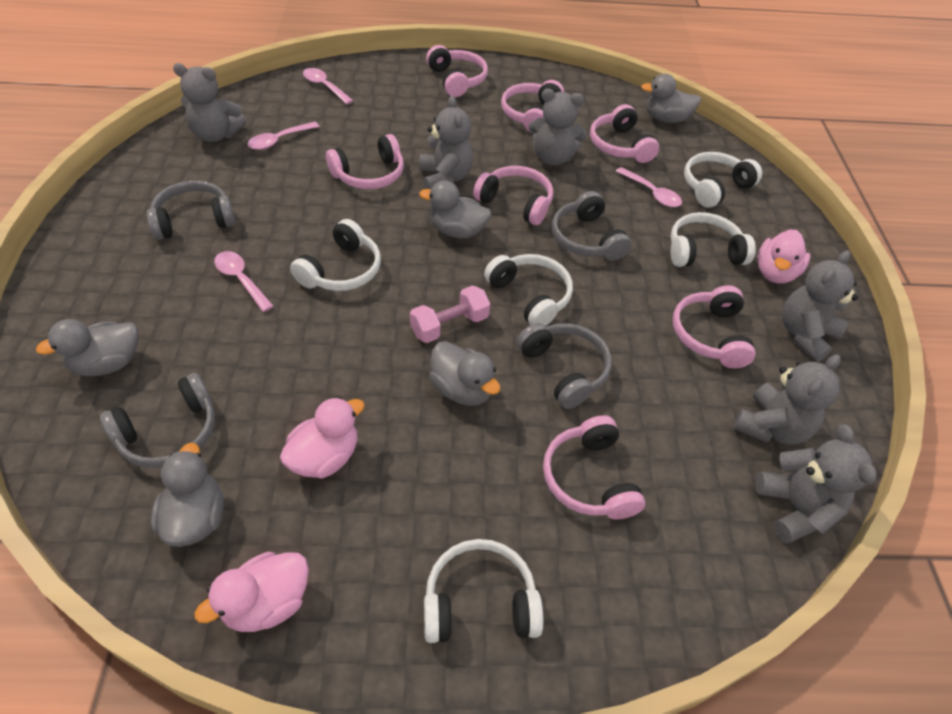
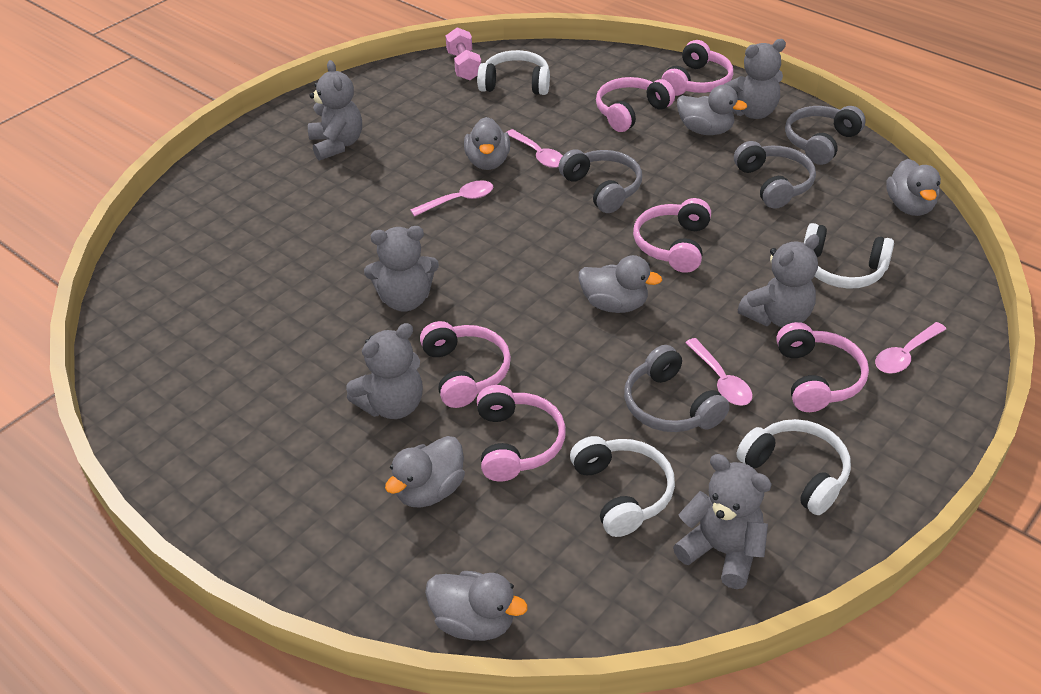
grey duck: 5 -> 6
pink duck: 3 -> 0
pink headphones: 7 -> 6
white headphones: 5 -> 4

